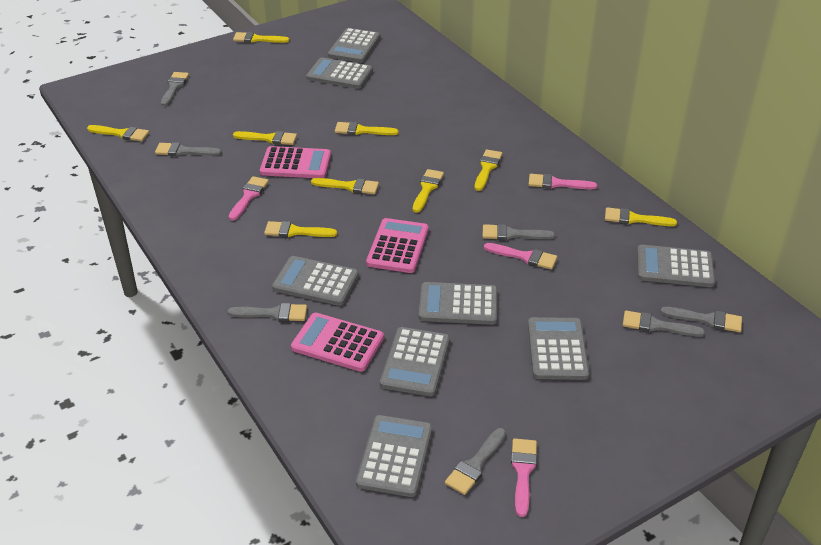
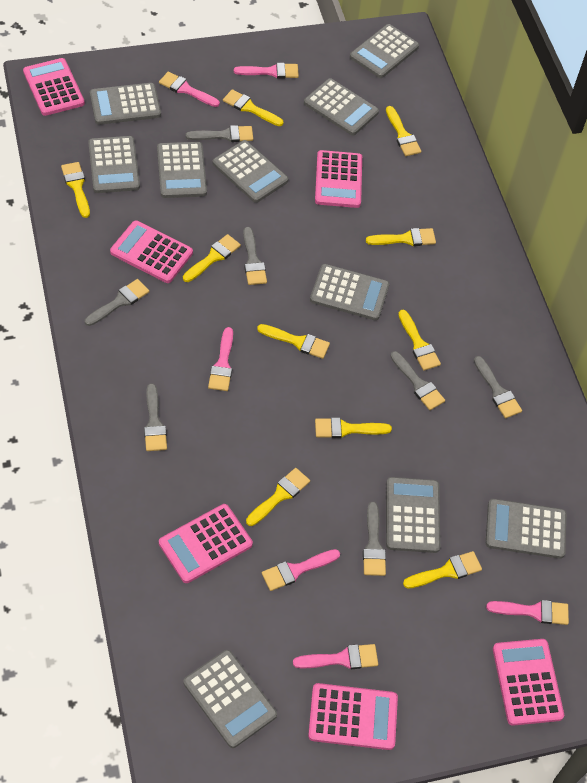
grey calculator: 8 -> 10
pink brush: 4 -> 6
pink calculator: 3 -> 6
yellow brush: 9 -> 10

